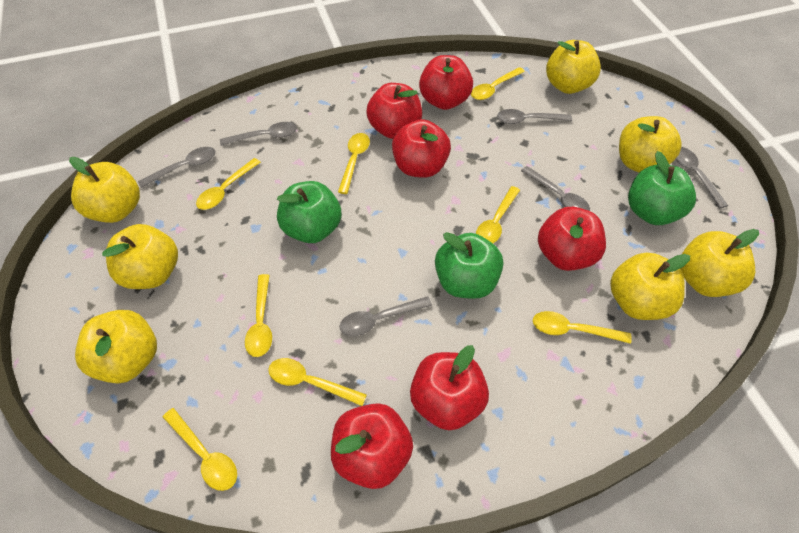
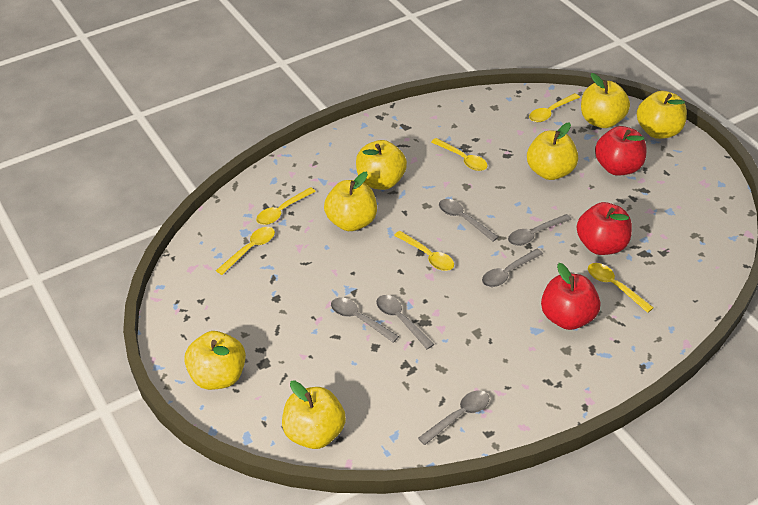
green apple: 3 -> 0
red apple: 6 -> 3
yellow spoon: 8 -> 6

